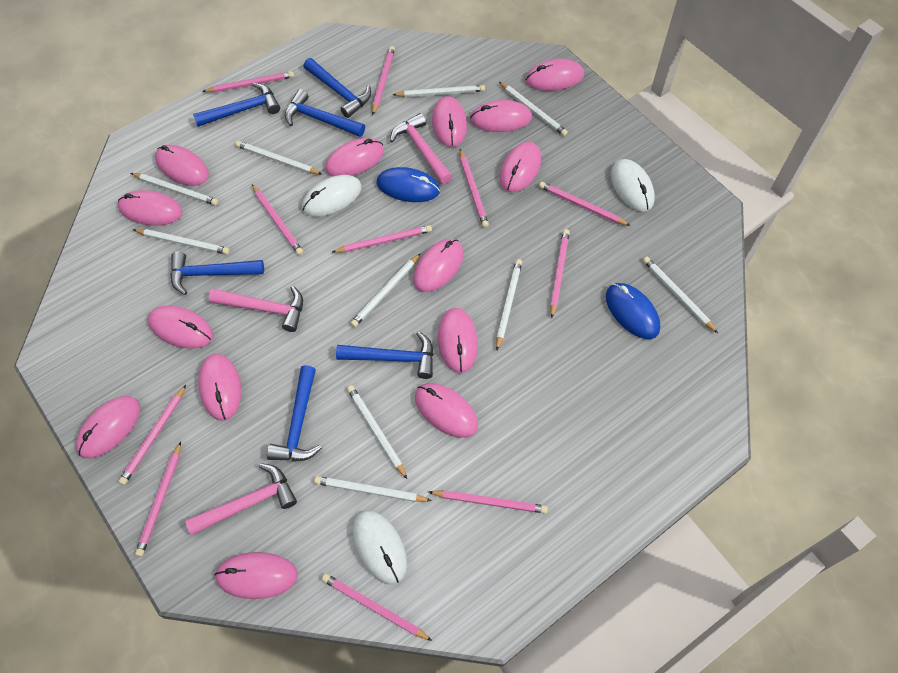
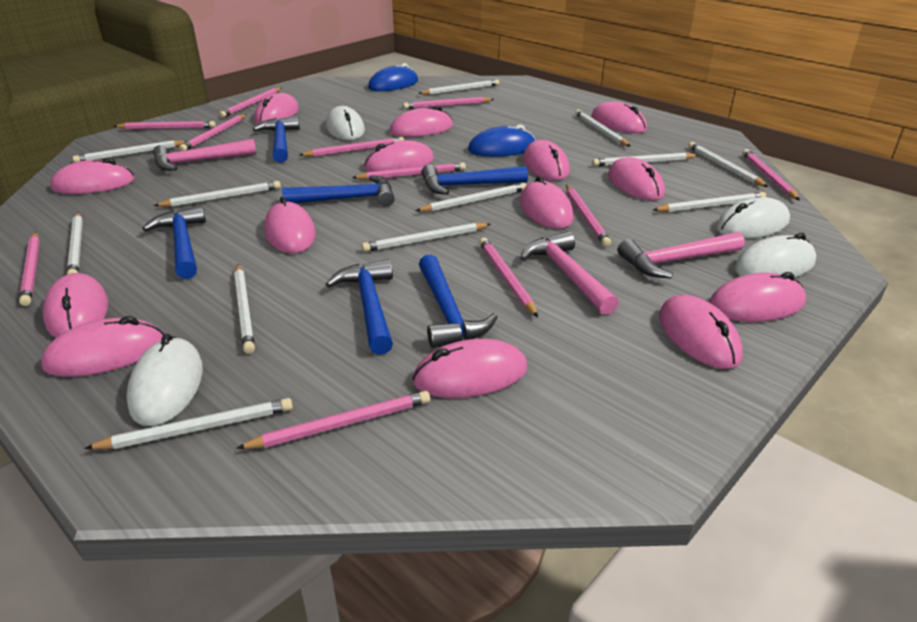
white mouse: 3 -> 4
white pencil: 10 -> 12

